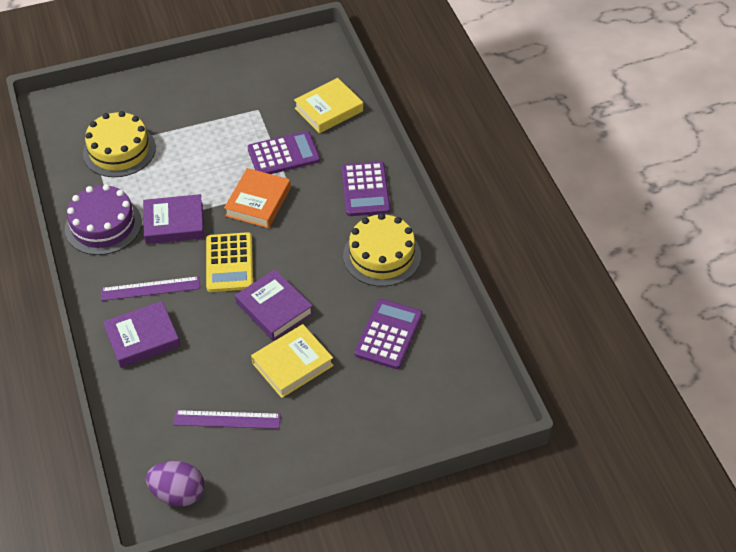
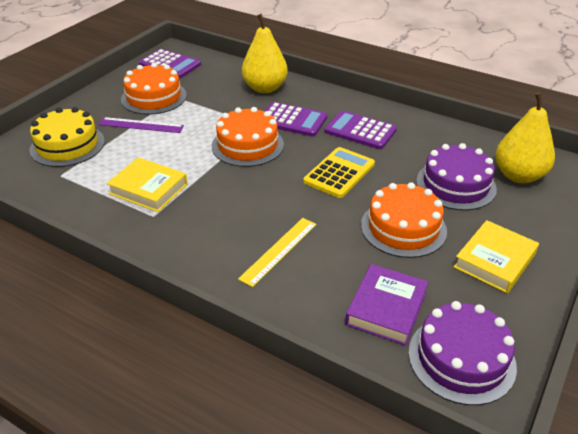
orange book: 1 -> 0
orange cake: 0 -> 3
purple book: 3 -> 1
purple cake: 1 -> 2
purple egg: 1 -> 0
purple ruler: 2 -> 1
yellow cake: 2 -> 1
yellow pear: 0 -> 2
yellow ruler: 0 -> 1

